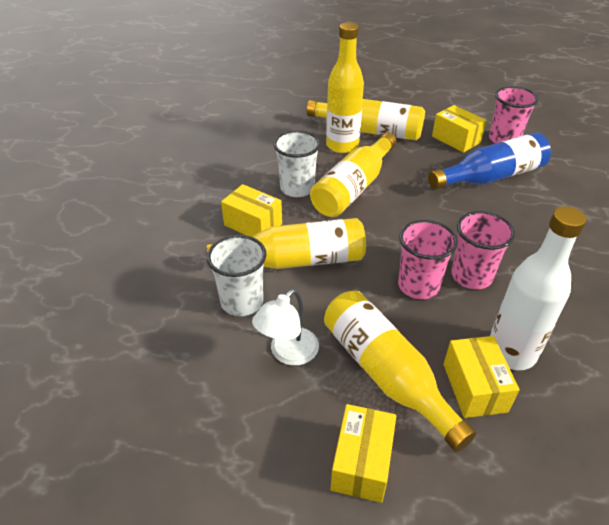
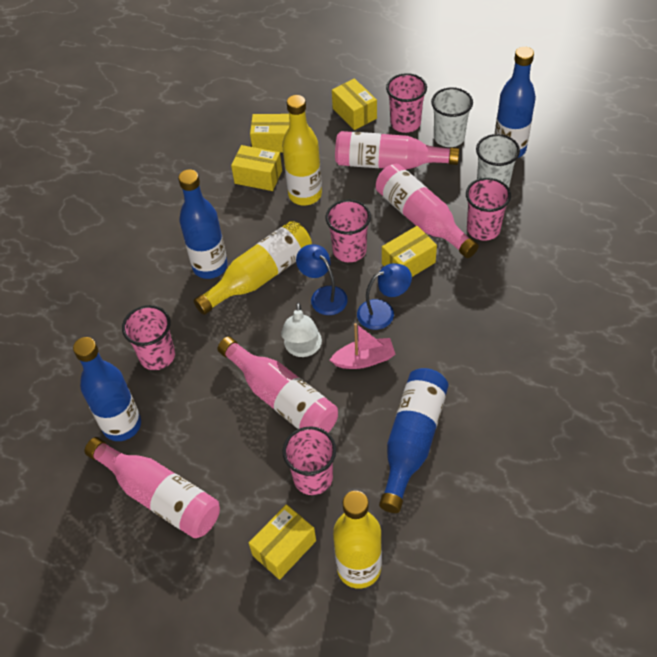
blue bottle: 1 -> 4
blue lamp: 0 -> 2
pink boat: 0 -> 1
pink bottle: 0 -> 4
pink cup: 3 -> 5
white bottle: 1 -> 0
yellow bottle: 5 -> 3
yellow box: 4 -> 5

